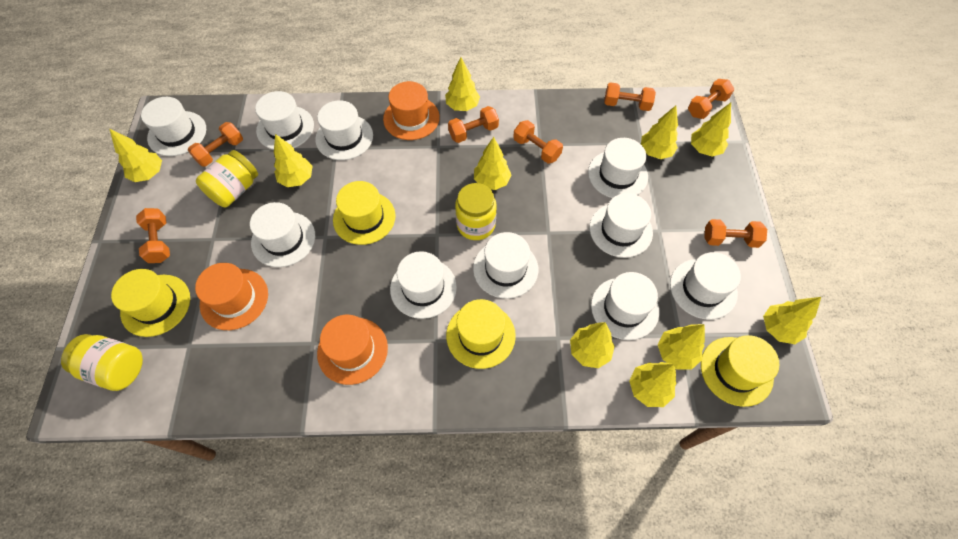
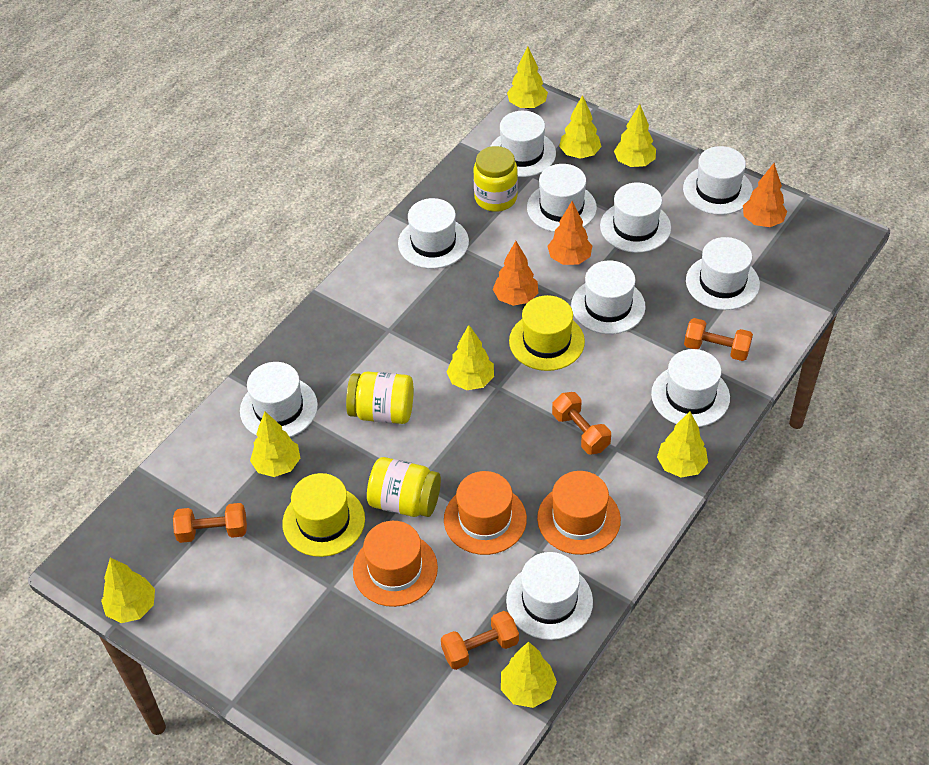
orange dumbbell: 7 -> 4
orange tree: 0 -> 3
yellow hat: 4 -> 2
yellow tree: 10 -> 8

